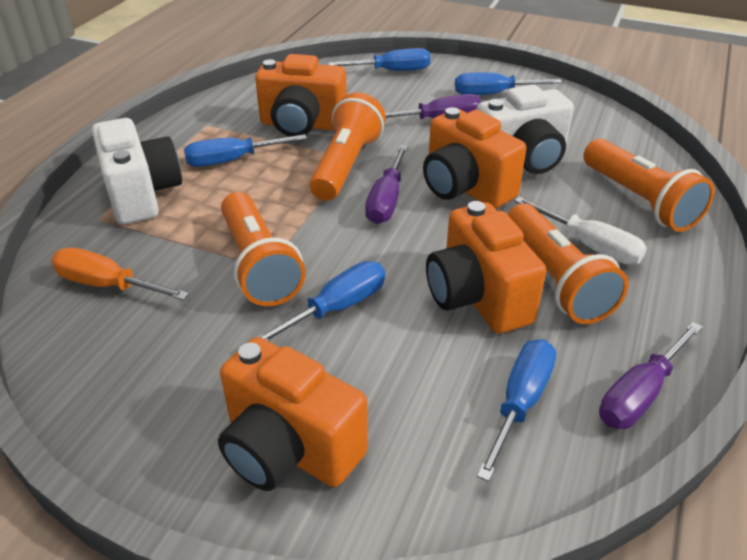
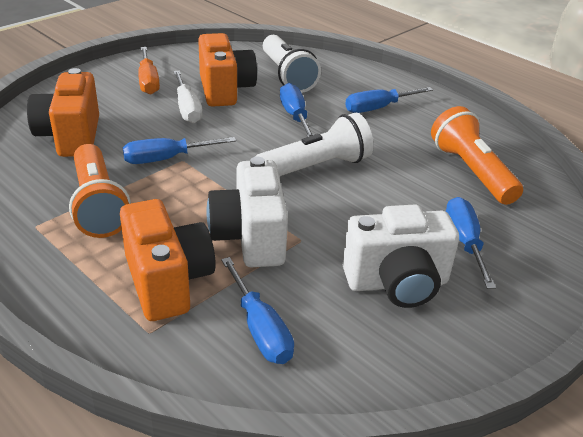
orange camera: 4 -> 3
orange flashlight: 4 -> 2
purple screwdriver: 3 -> 0
white flashlight: 0 -> 2

